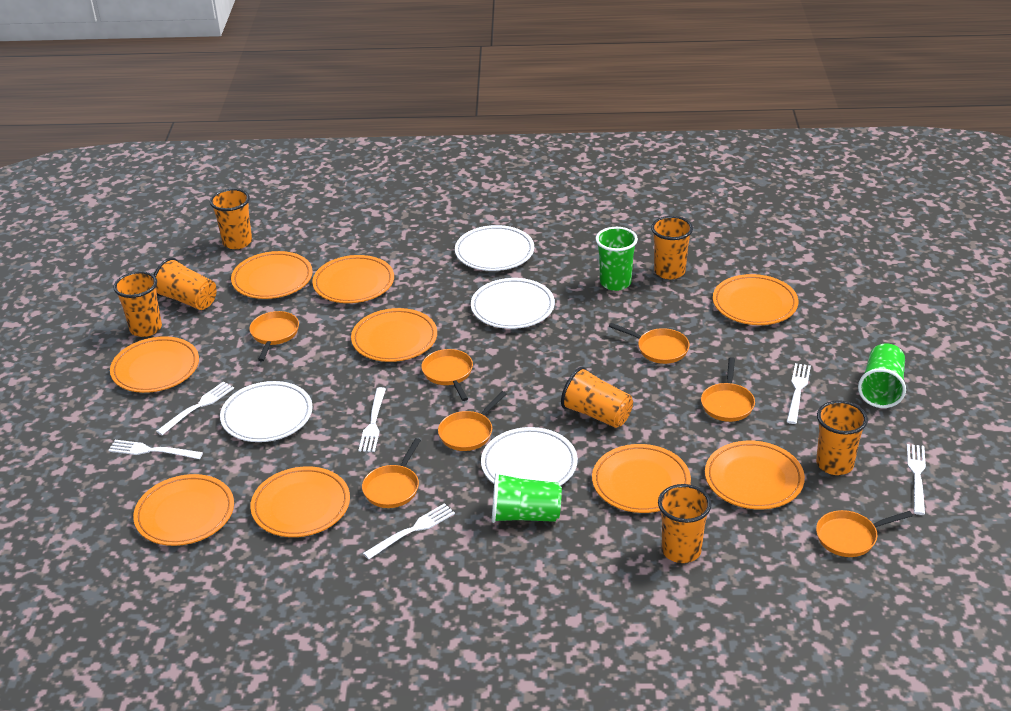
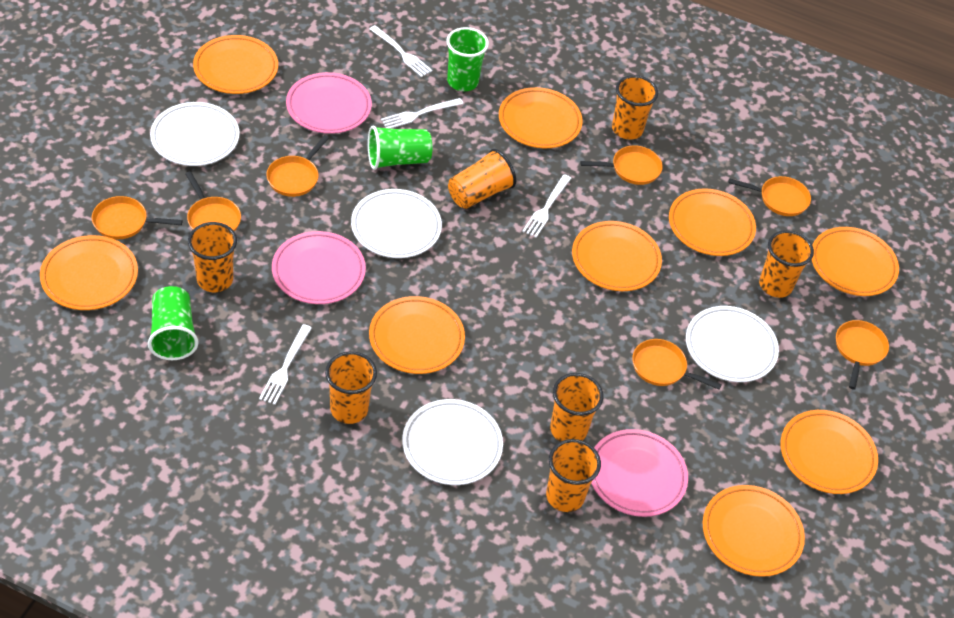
pink plate: 0 -> 3
white fork: 6 -> 4

